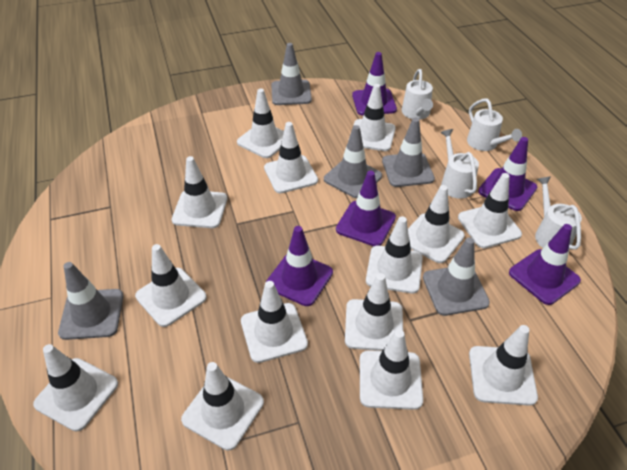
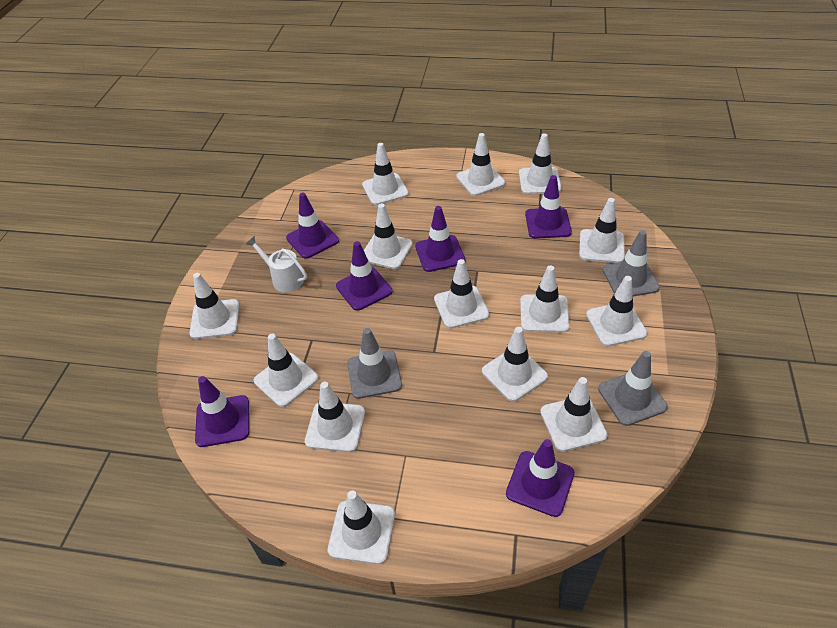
grey traffic cone: 5 -> 3
purple traffic cone: 5 -> 6
white watering can: 4 -> 1

